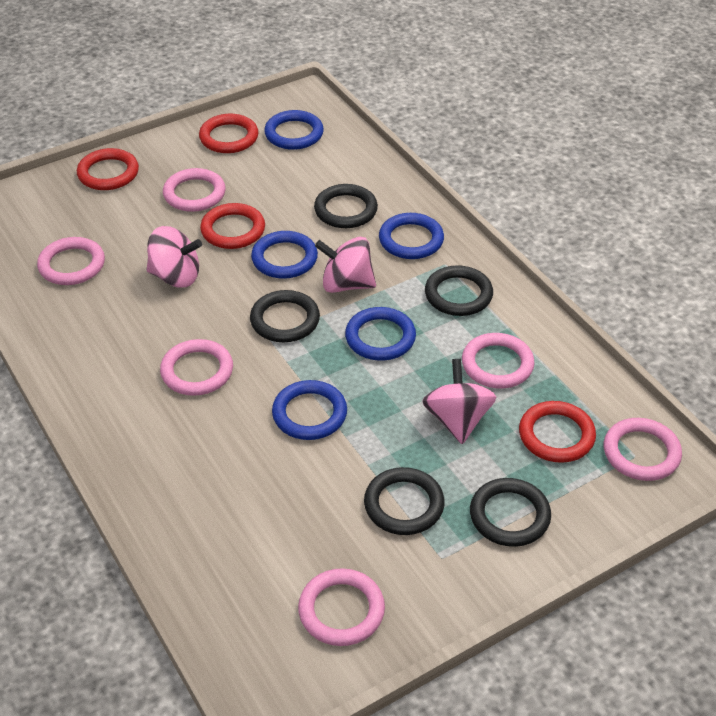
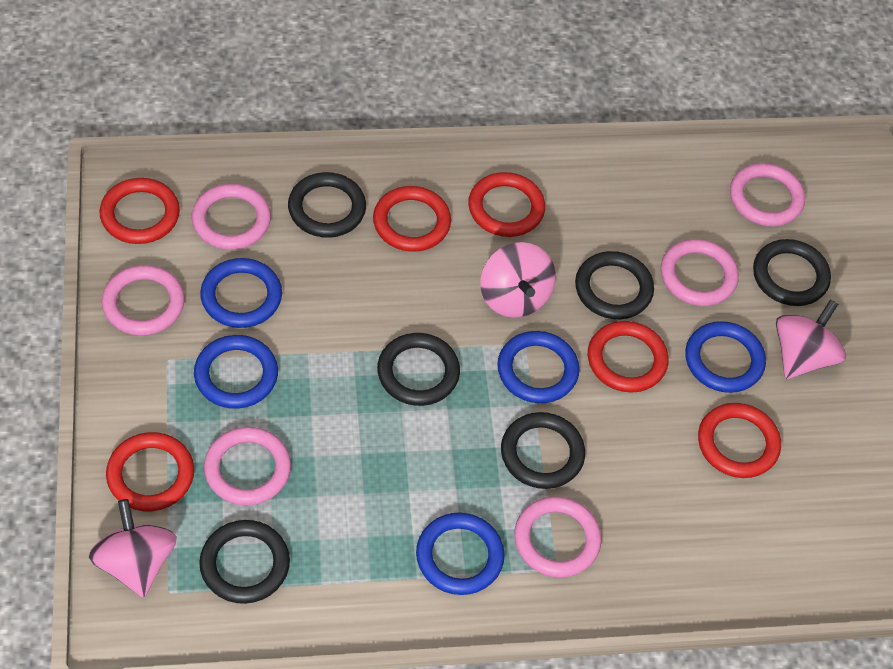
black ring: 5 -> 6
red ring: 4 -> 6

